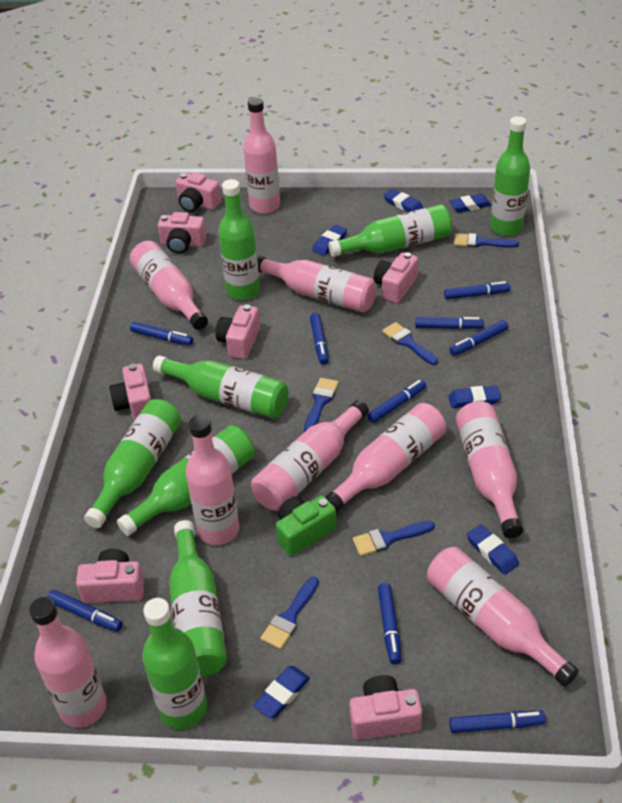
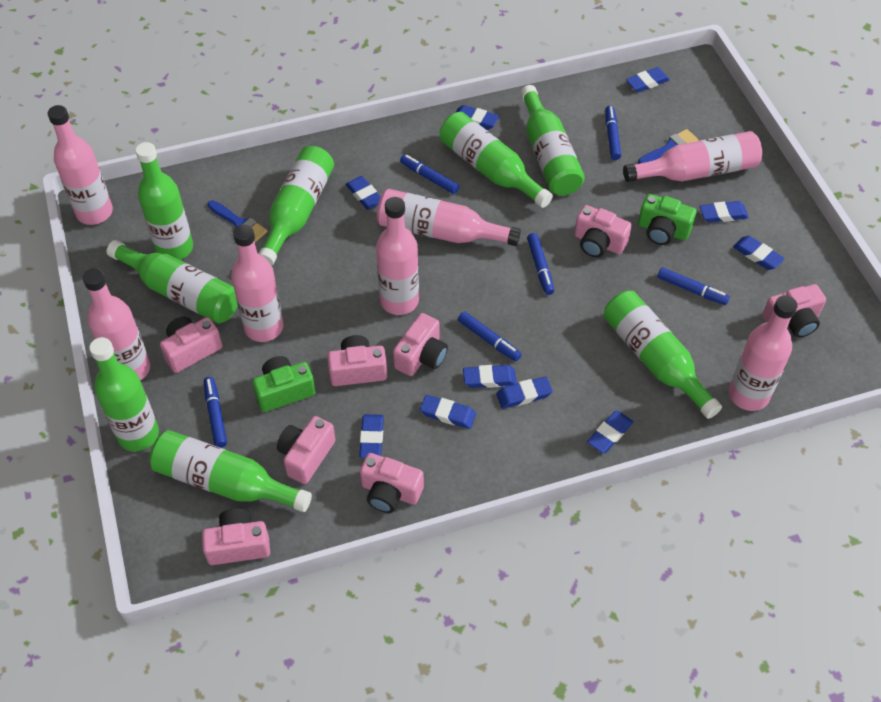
blue brush: 5 -> 2
blue eraser: 6 -> 10
blue marker: 9 -> 6
green camera: 1 -> 2
pink bottle: 9 -> 7
pink camera: 7 -> 8

